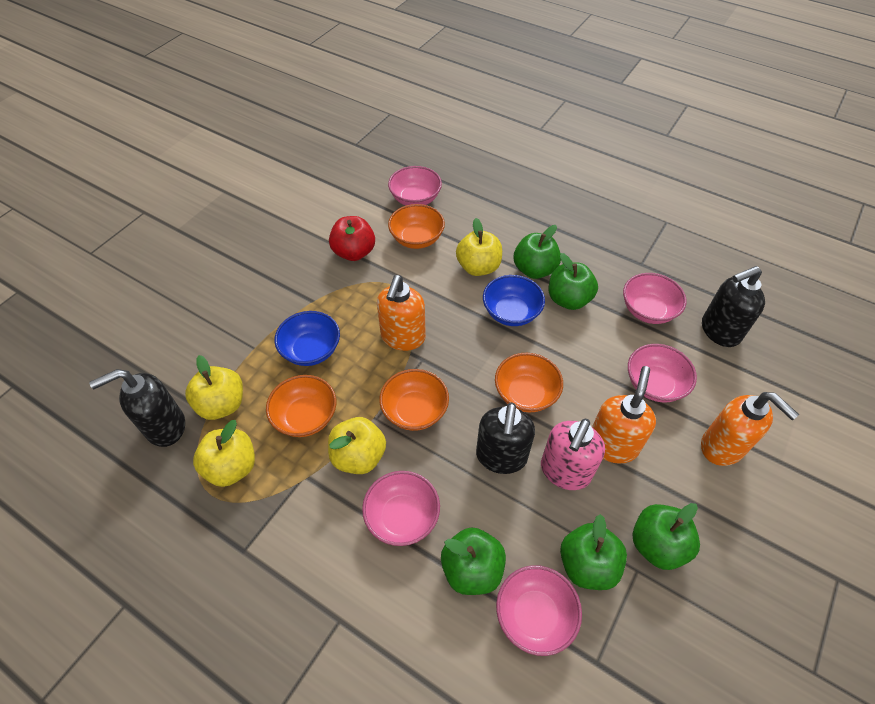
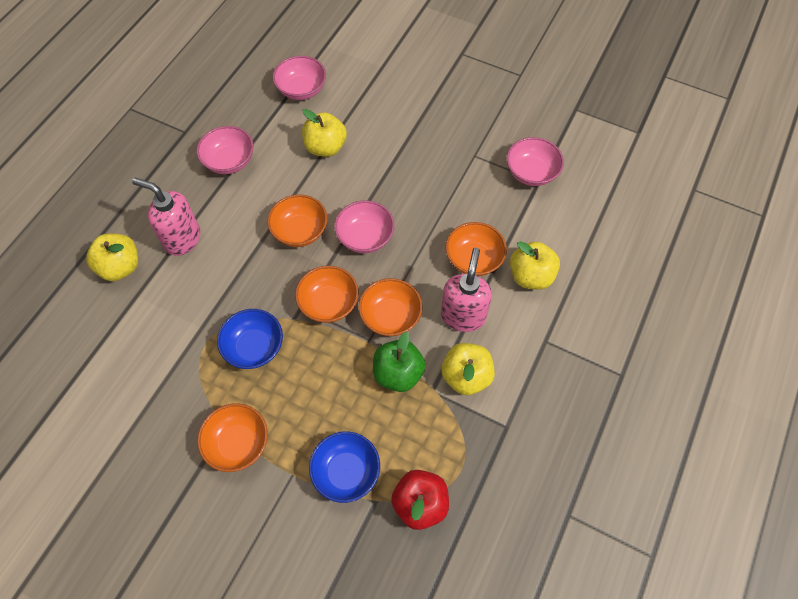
black soap dispenser: 3 -> 0
green apple: 5 -> 1
orange bowl: 4 -> 5
orange soap dispenser: 3 -> 0
pink bowl: 5 -> 4
pink soap dispenser: 1 -> 2

